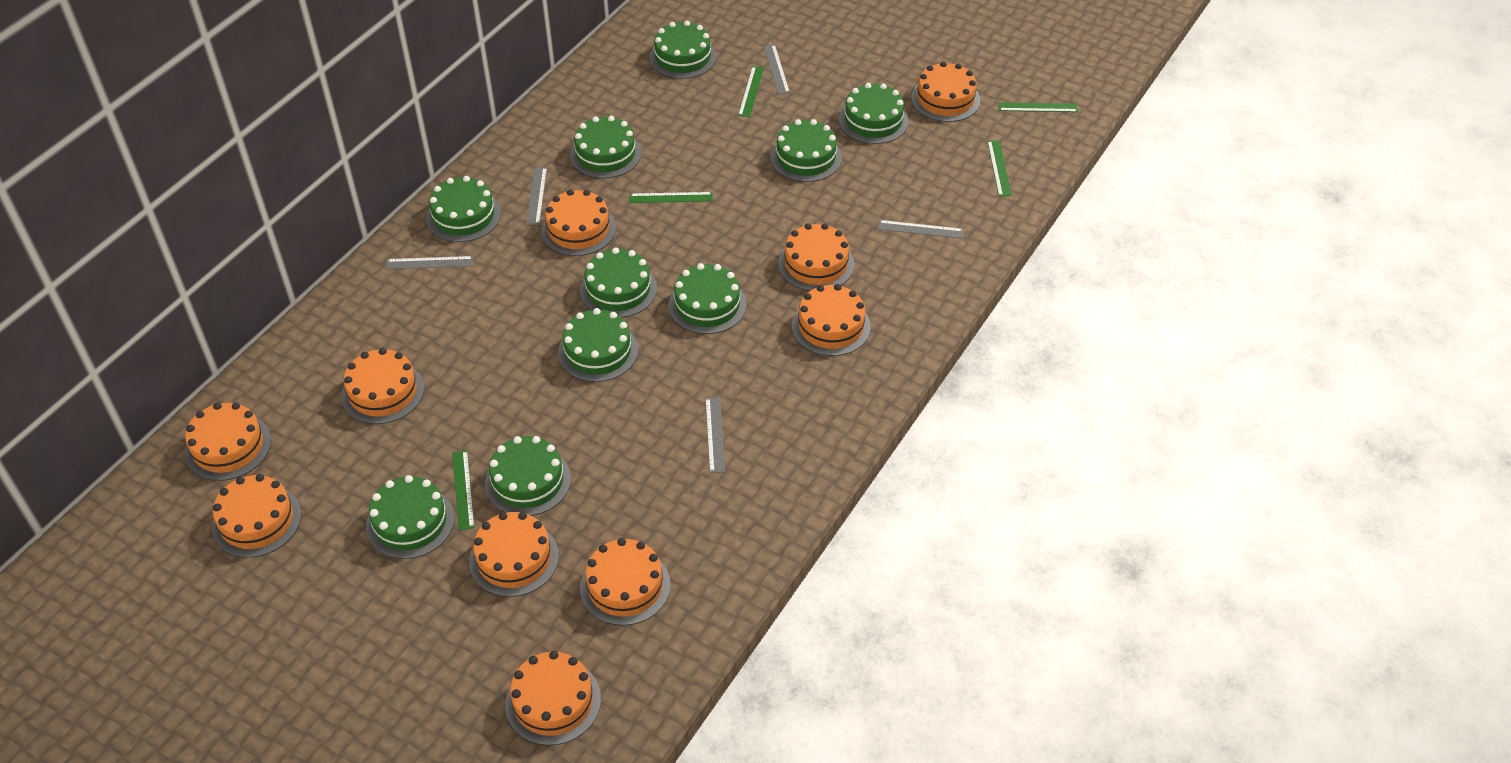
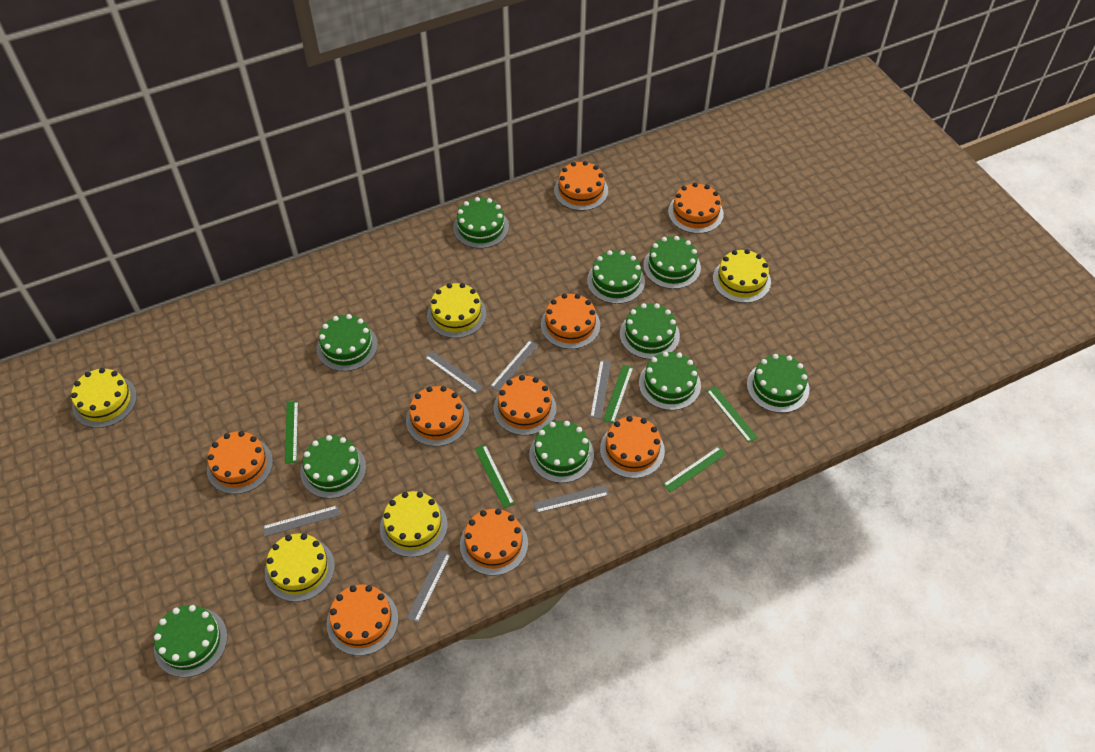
grey ruler: 5 -> 6
orange cake: 10 -> 9
yellow cake: 0 -> 5

